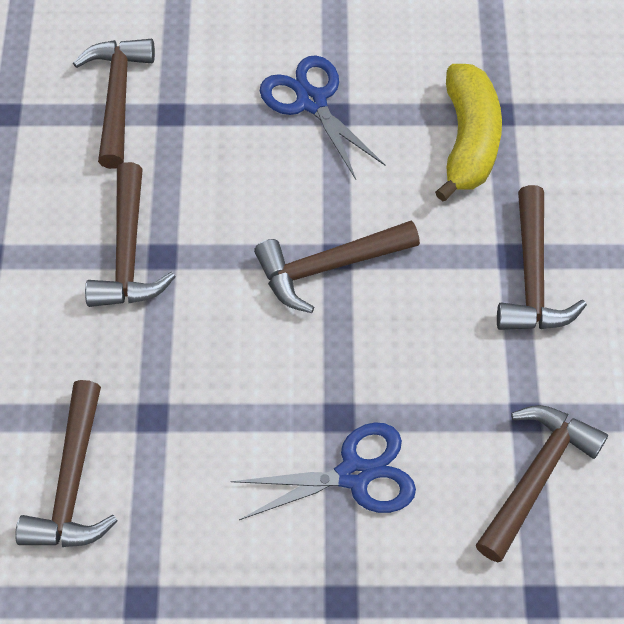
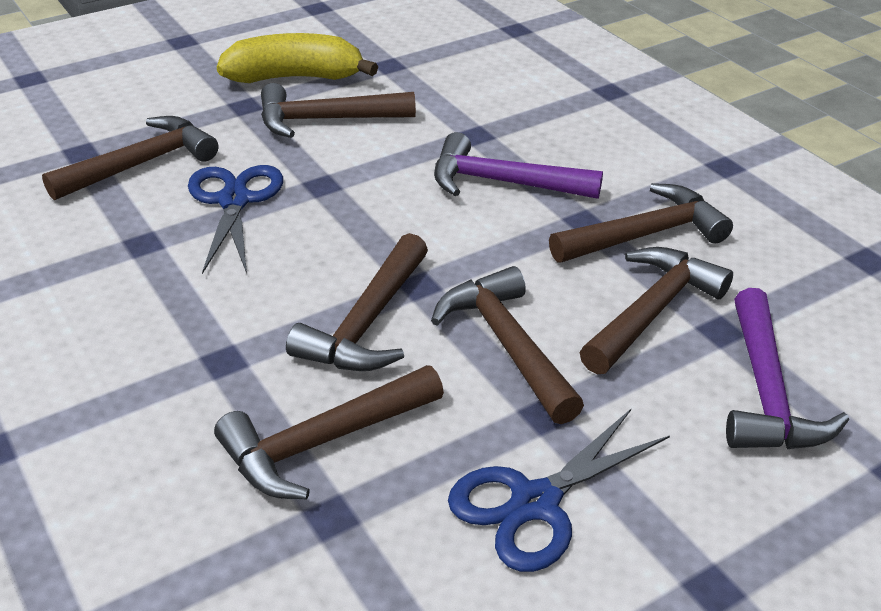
brown hammer: 6 -> 7
purple hammer: 0 -> 2

